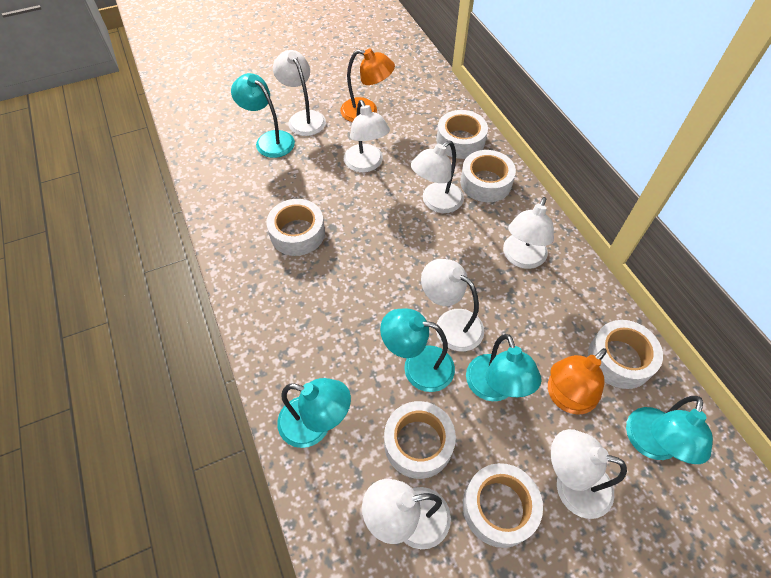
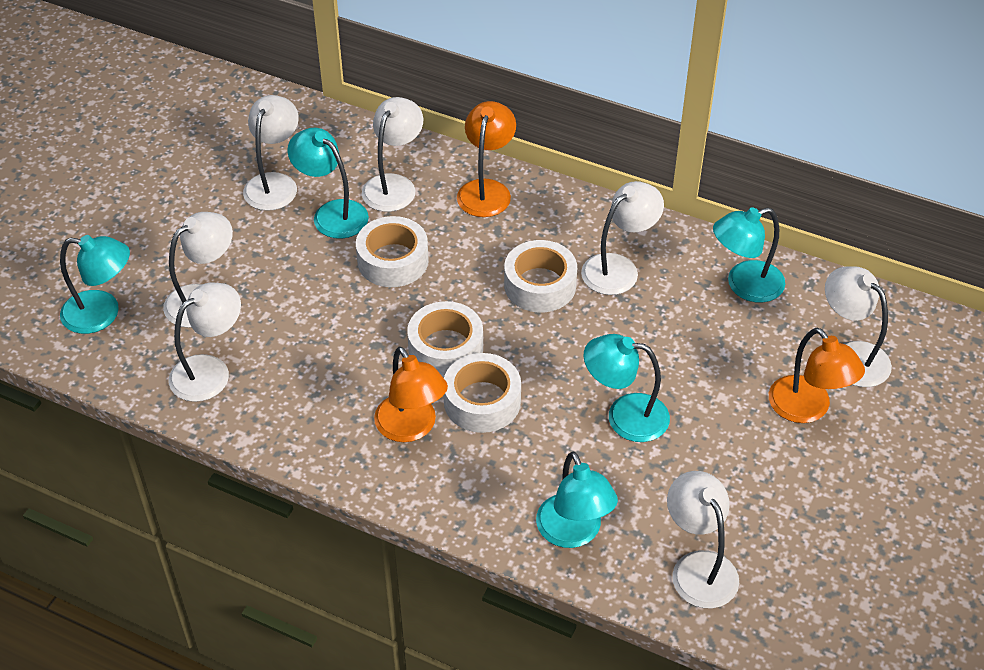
orange lamp: 2 -> 3
white tape: 6 -> 4

